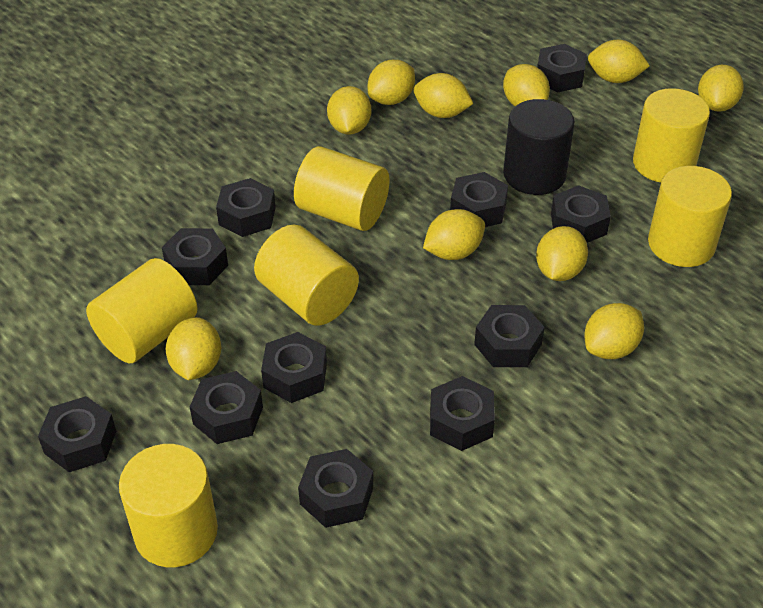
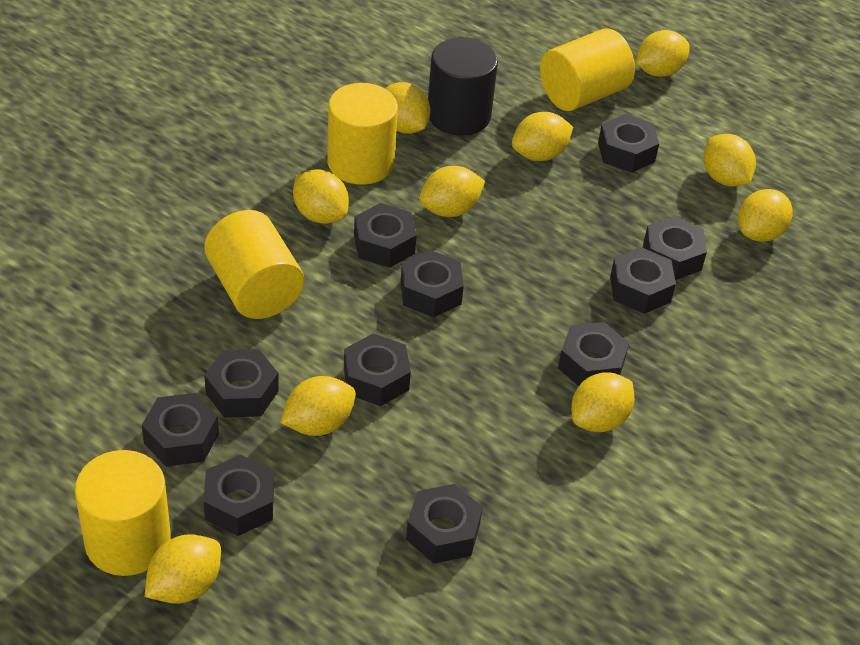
yellow cylinder: 6 -> 4

